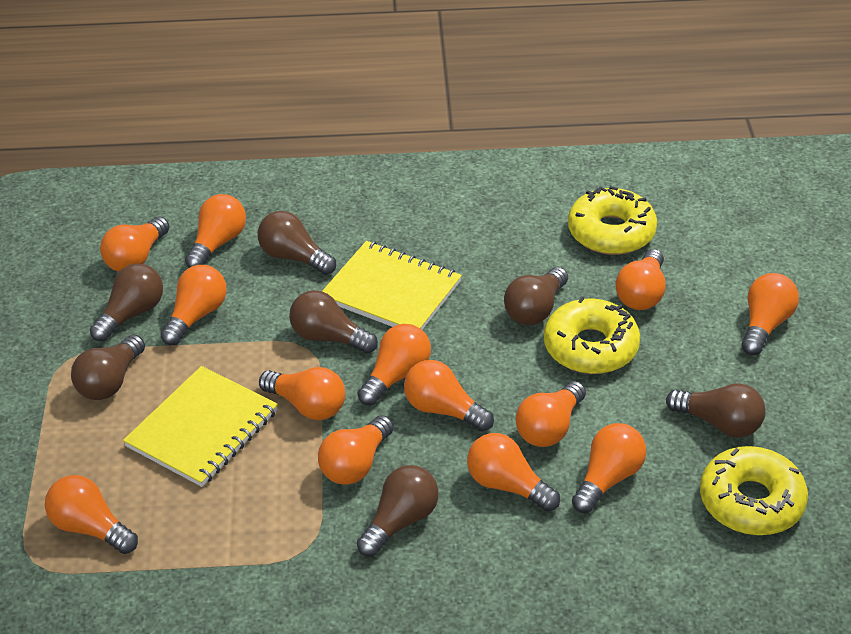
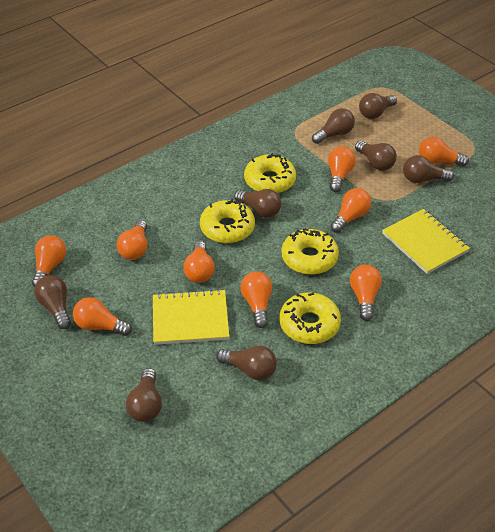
brown light bulb: 7 -> 8
orange light bulb: 13 -> 9
yellow donut: 3 -> 4

